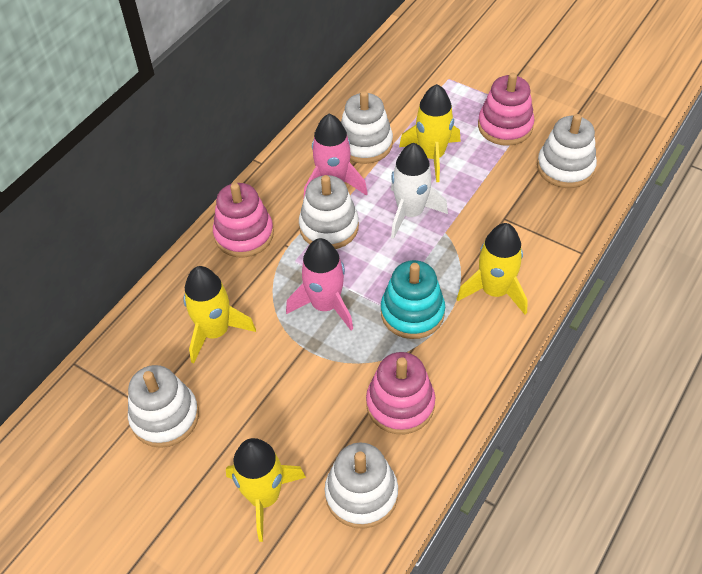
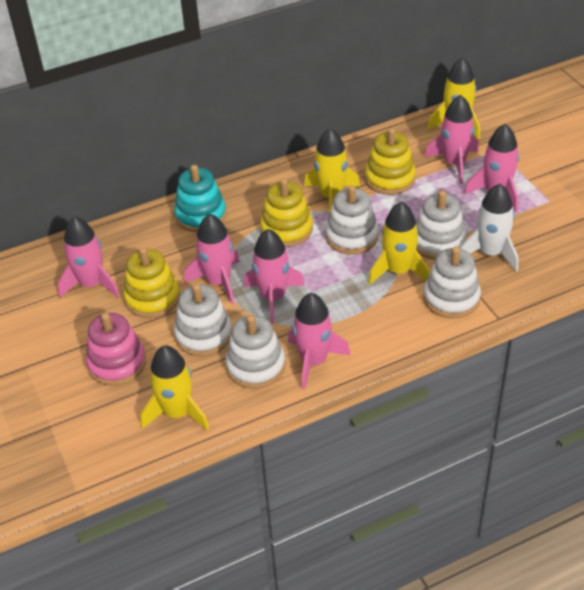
pink rocket: 2 -> 6
pink stacking toy: 3 -> 1
yellow stacking toy: 0 -> 3

